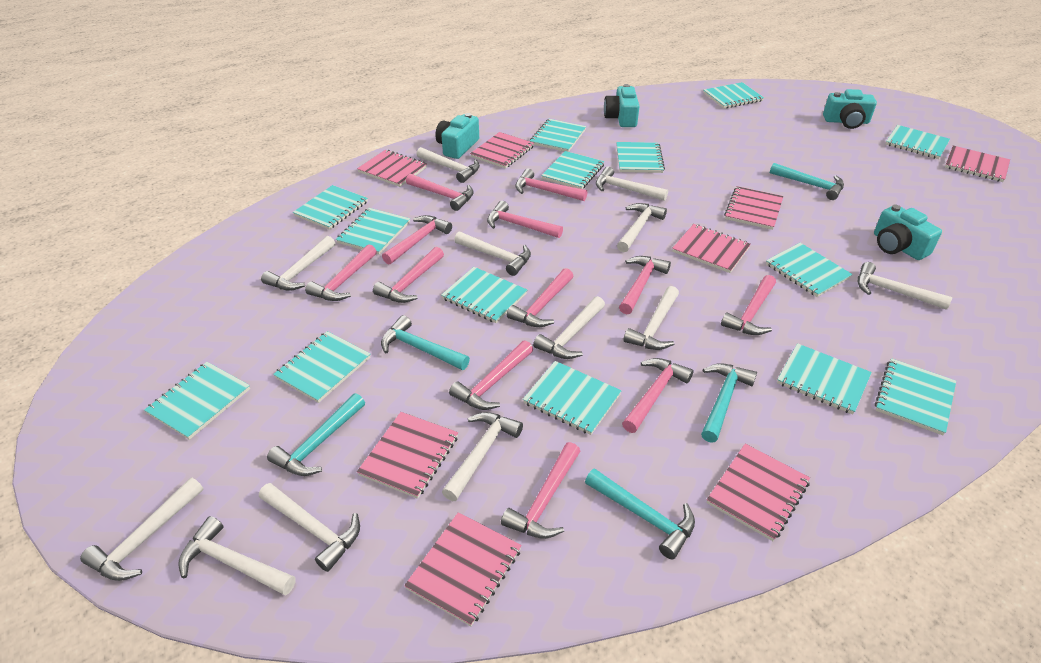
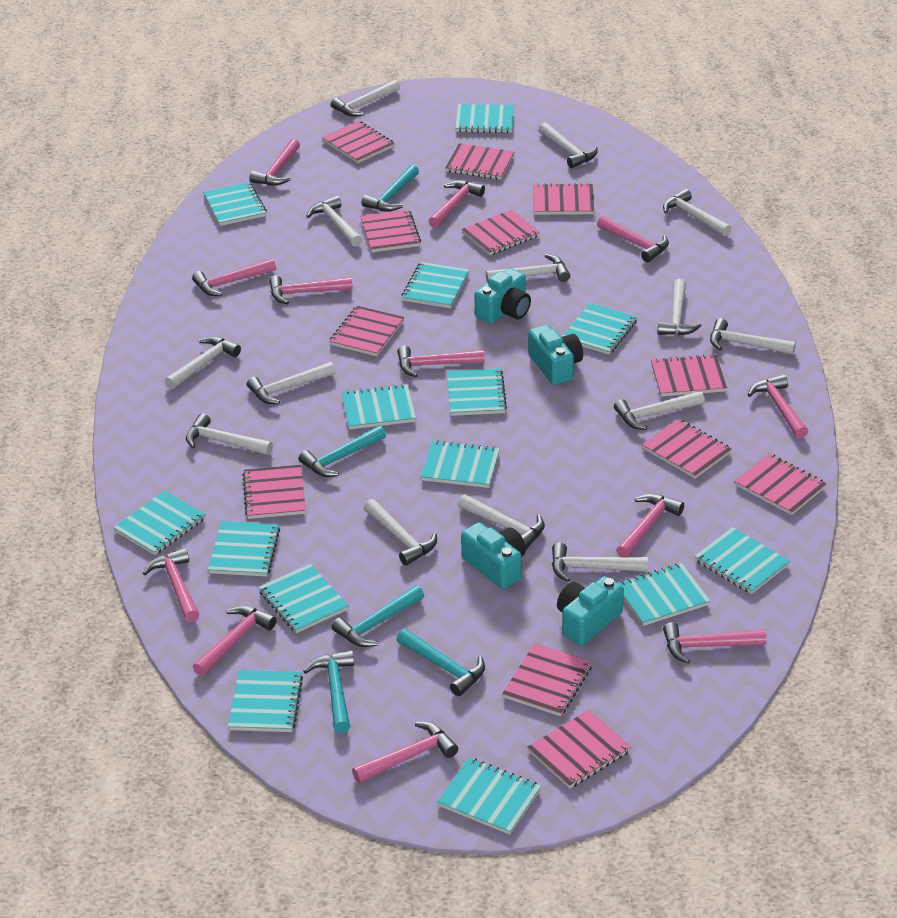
pink notebook: 8 -> 12
white hammer: 12 -> 14

